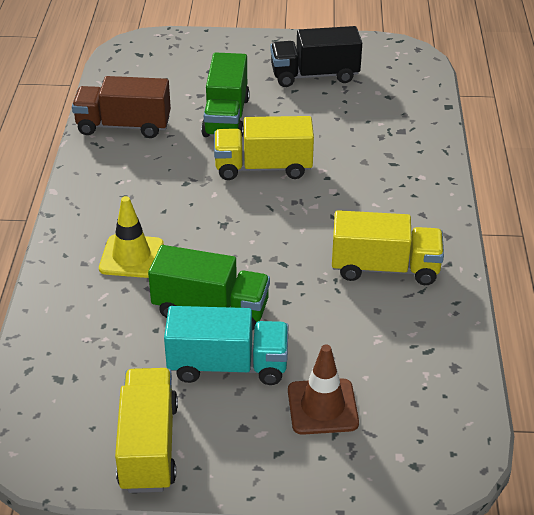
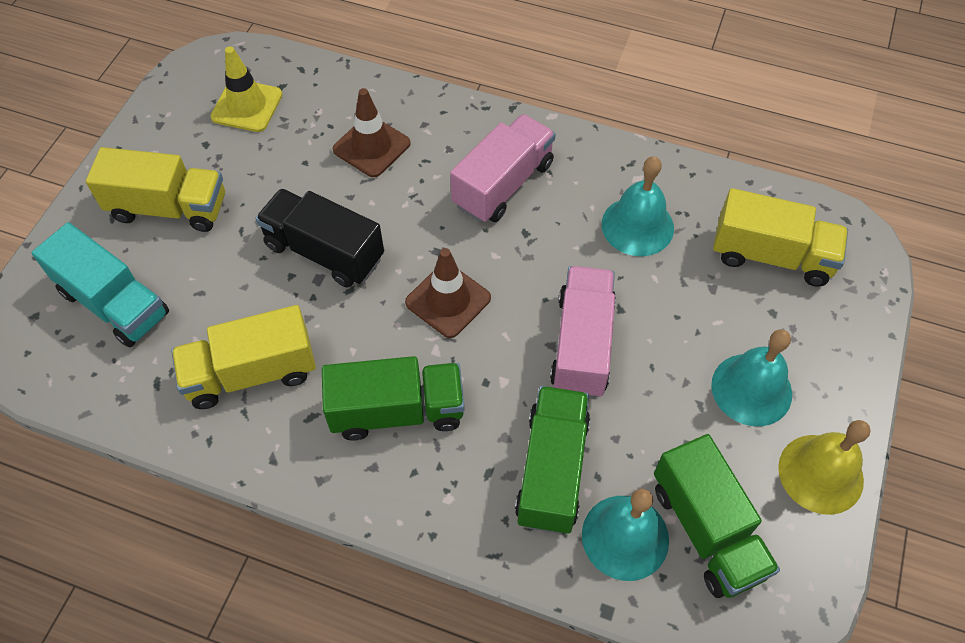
brown traffic cone: 1 -> 2
brown truck: 1 -> 0
green truck: 2 -> 3
pink truck: 0 -> 2
turquoise bell: 0 -> 3
yellow bell: 0 -> 1

